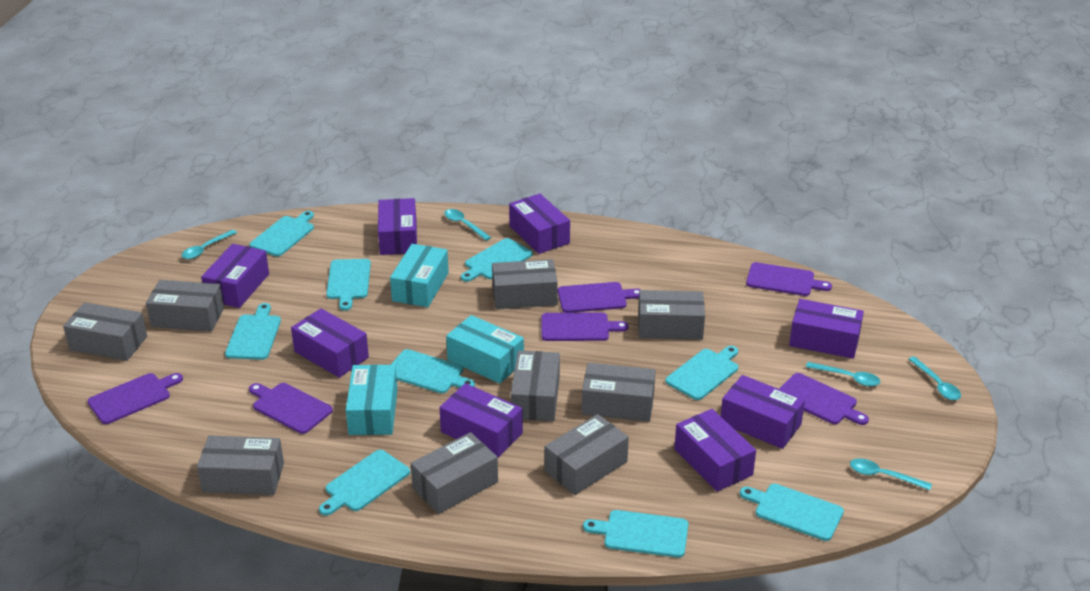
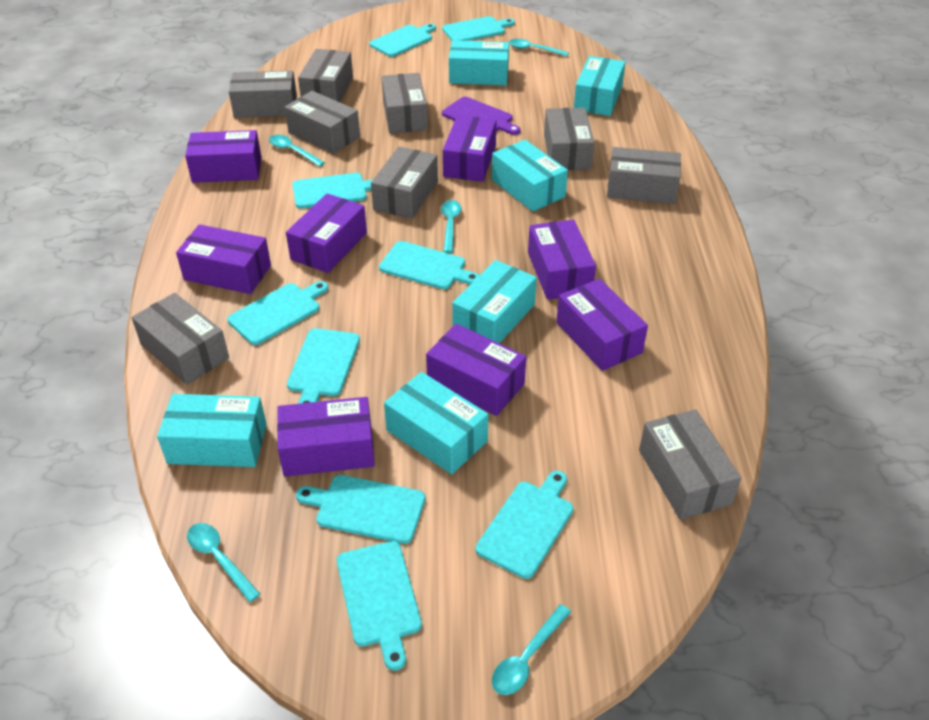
purple cutting board: 6 -> 1
turquoise box: 3 -> 6

